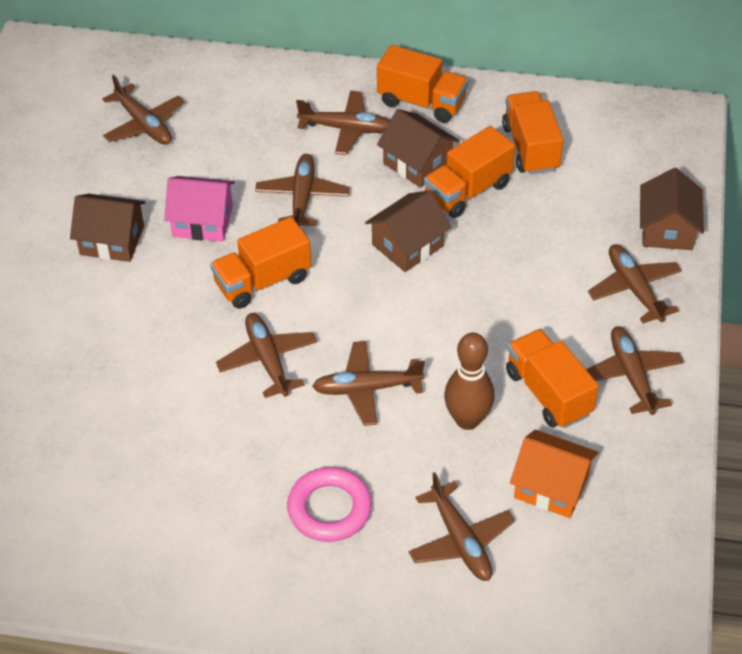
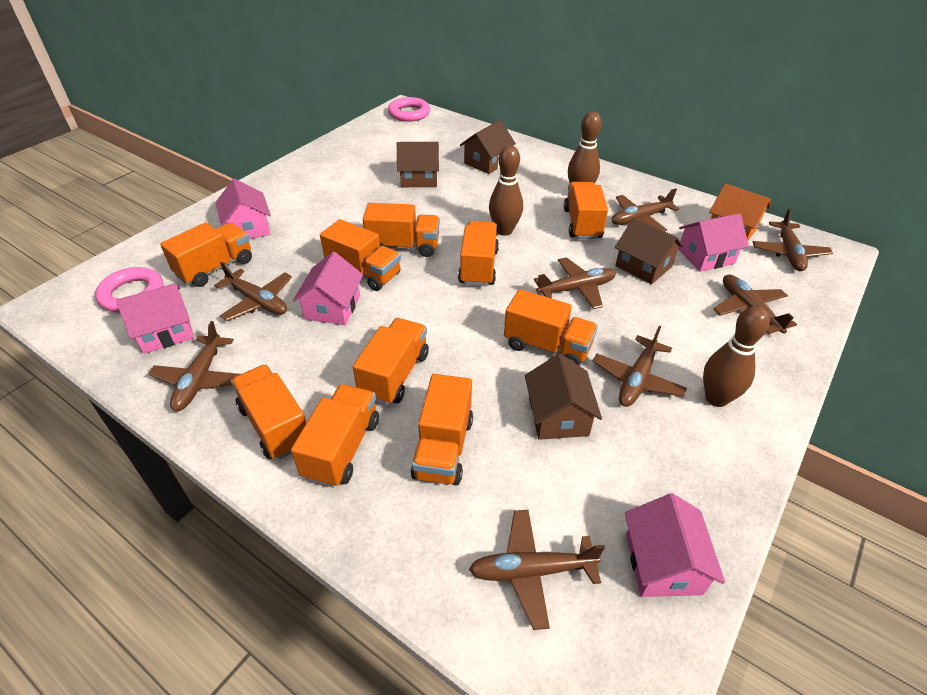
brown bowling pin: 1 -> 3
orange truck: 5 -> 10
pink house: 1 -> 5
pink ring: 1 -> 2

